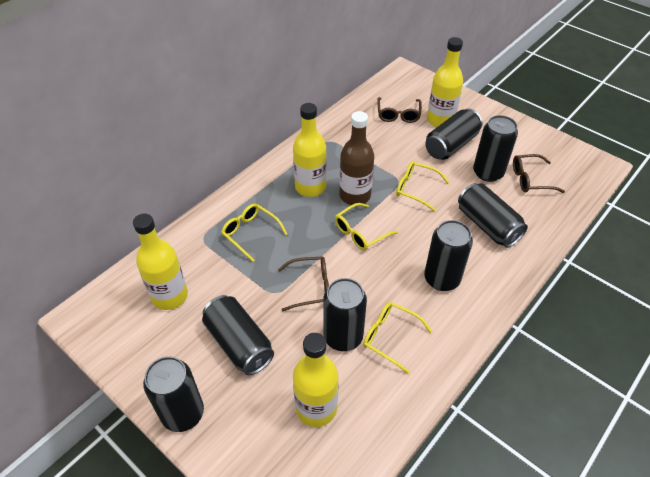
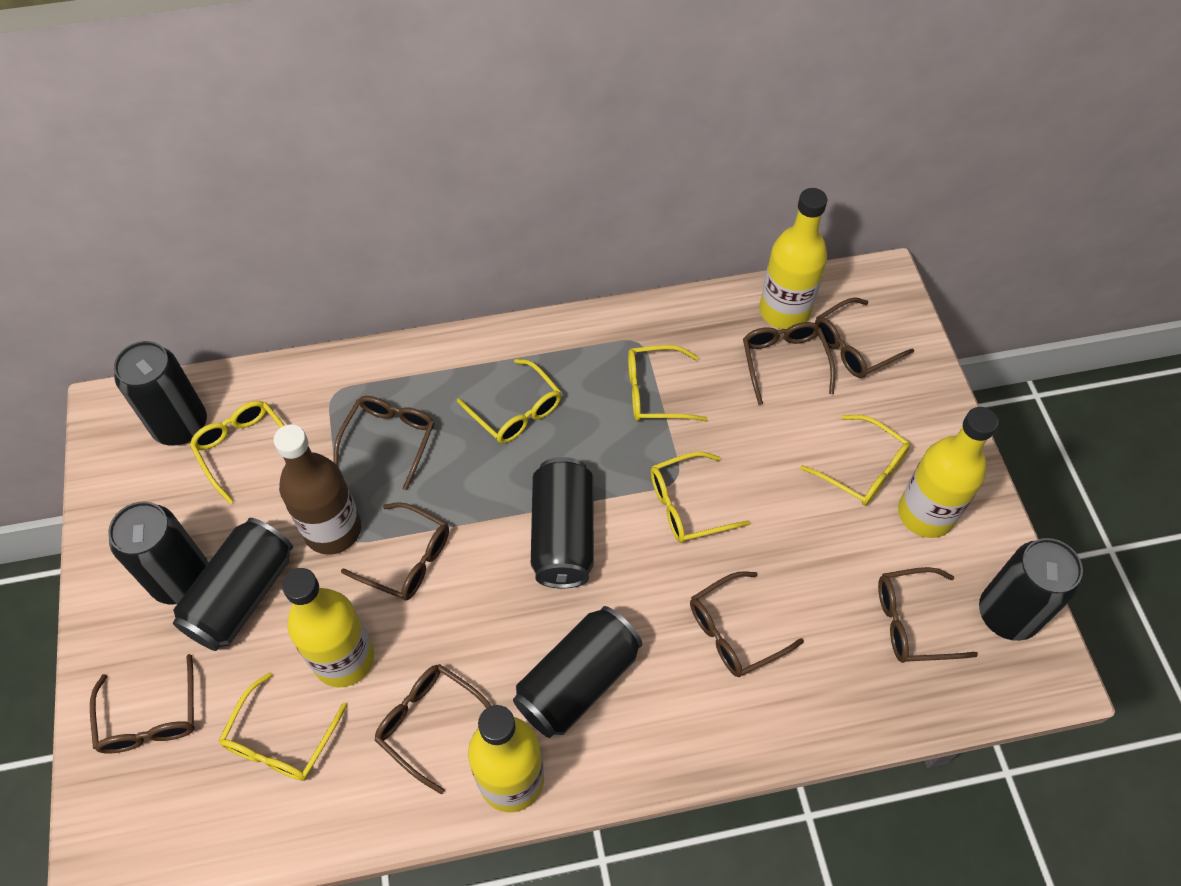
black can: 7 -> 6
brown glasses: 3 -> 8
yellow glasses: 4 -> 6

